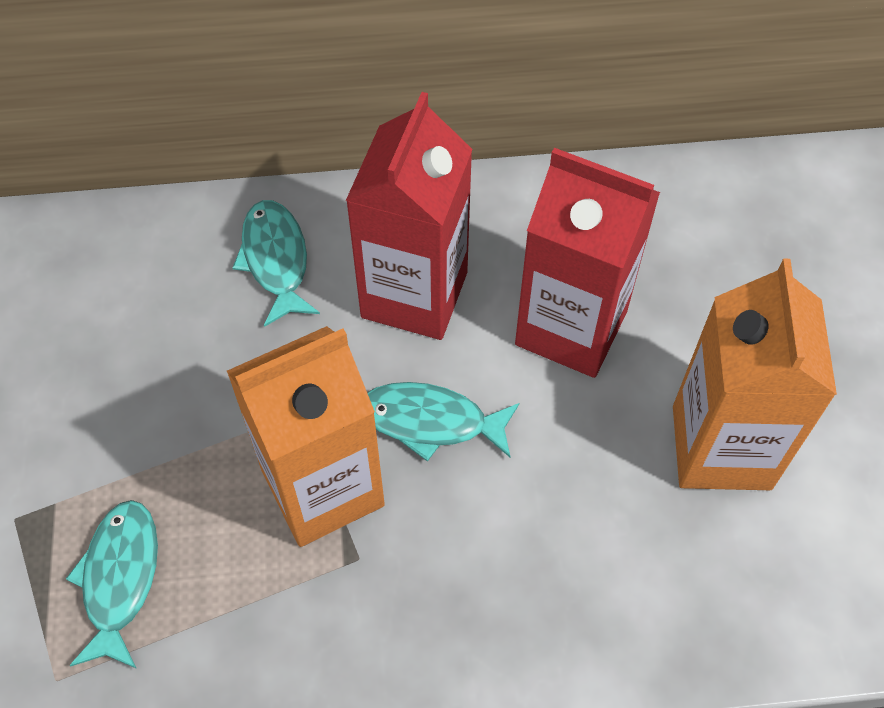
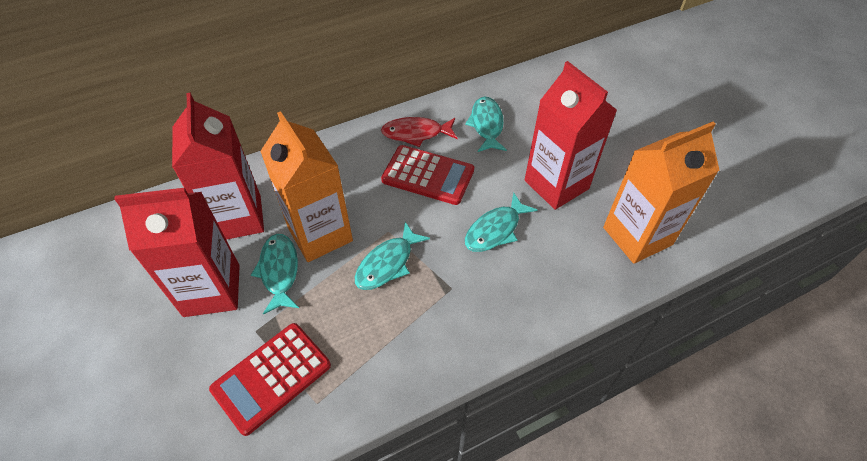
red calculator: 0 -> 2
red carton: 2 -> 3
red fish: 0 -> 1
turquoise fish: 3 -> 4

